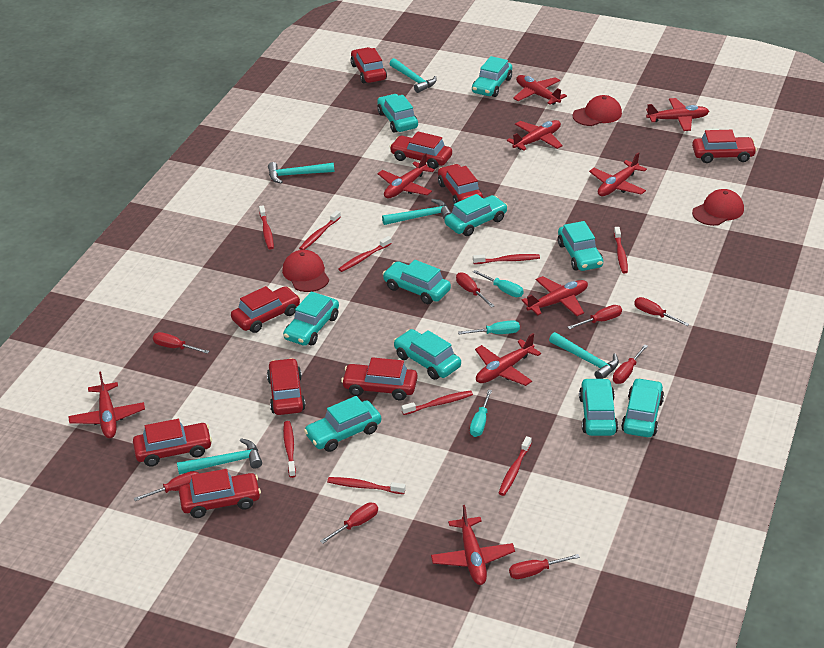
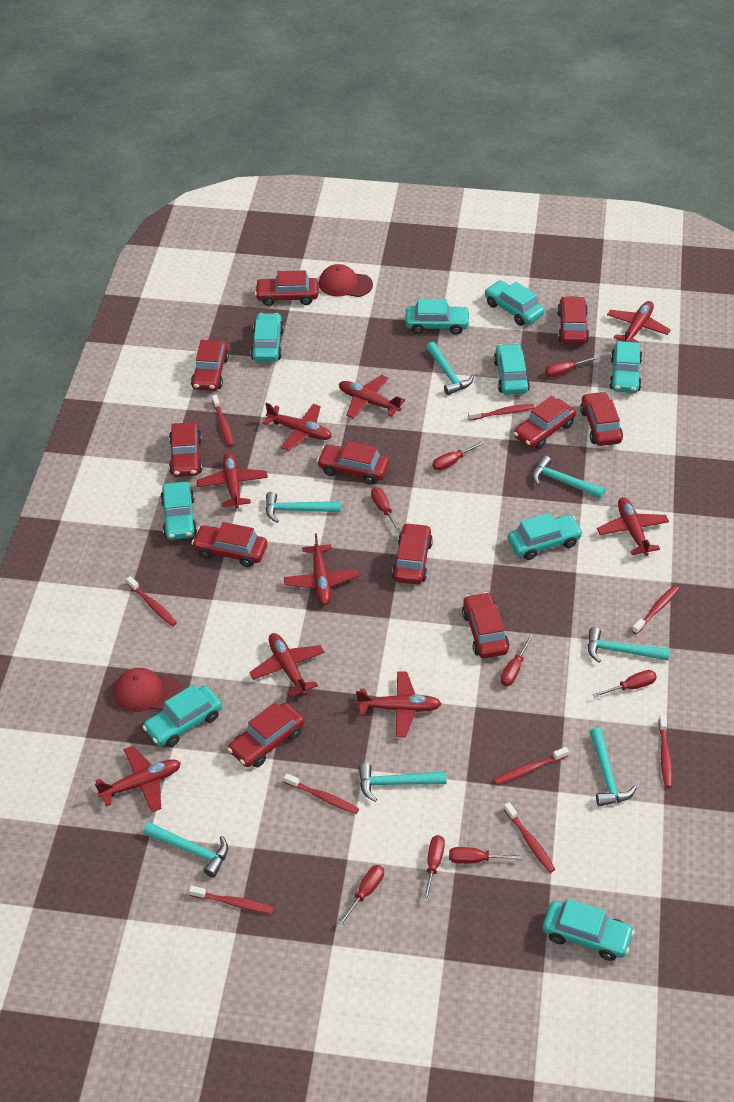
red cap: 3 -> 2
red car: 9 -> 11
turquoise car: 10 -> 9
turquoise hammer: 5 -> 7
turquoise screwdriver: 3 -> 0

